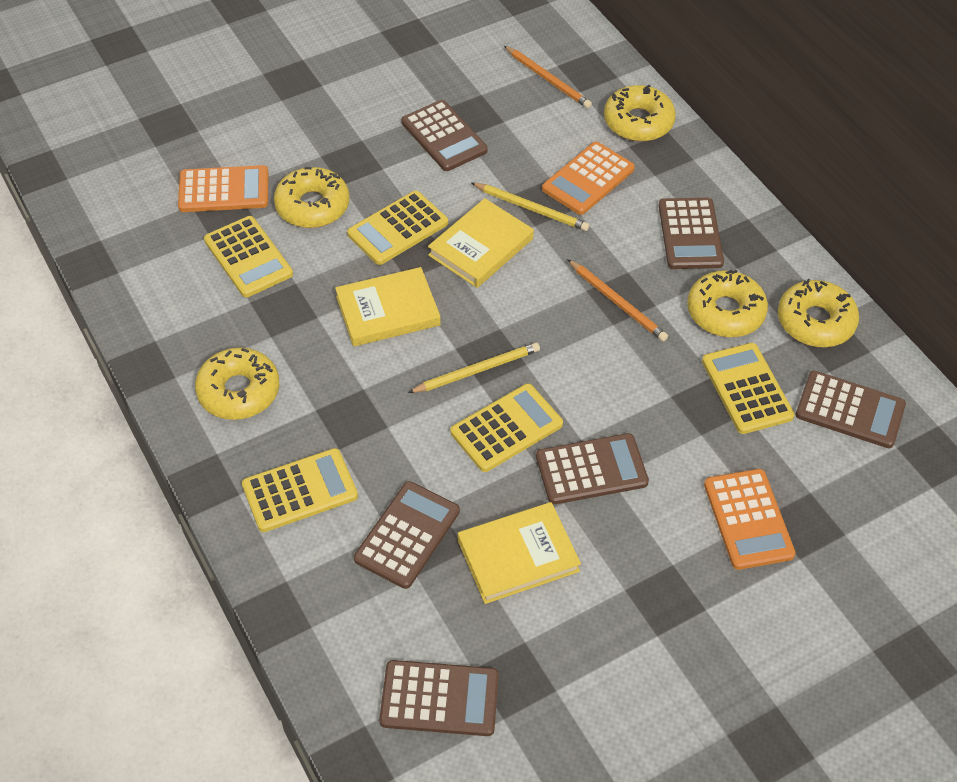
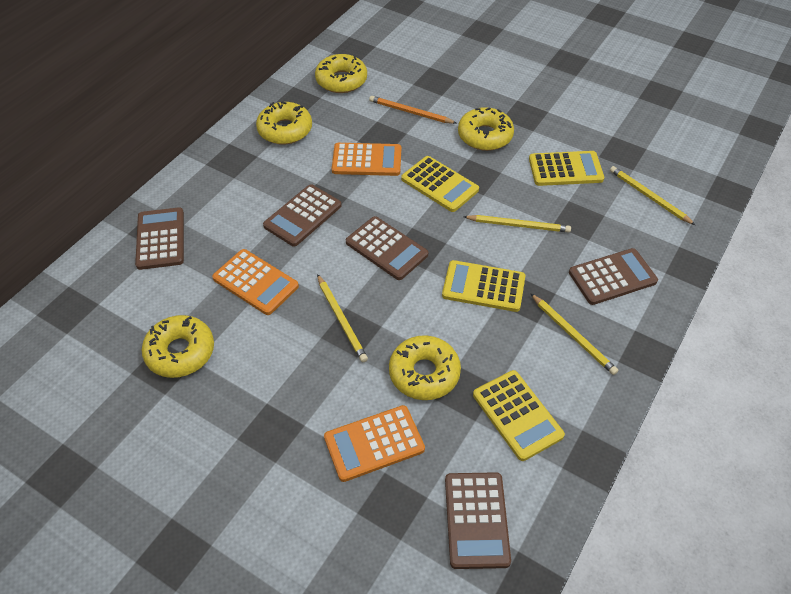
brown calculator: 6 -> 5
orange pencil: 2 -> 1
yellow book: 3 -> 0
yellow calculator: 5 -> 4
yellow pencil: 2 -> 4

